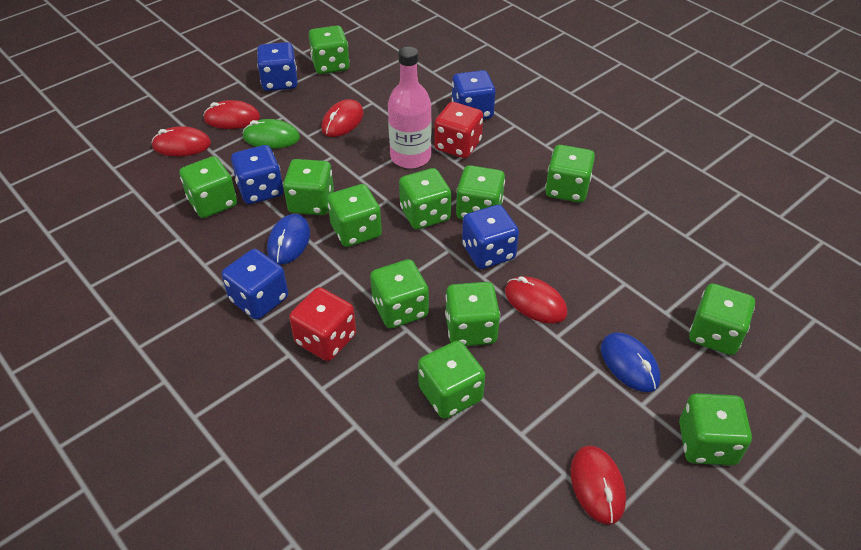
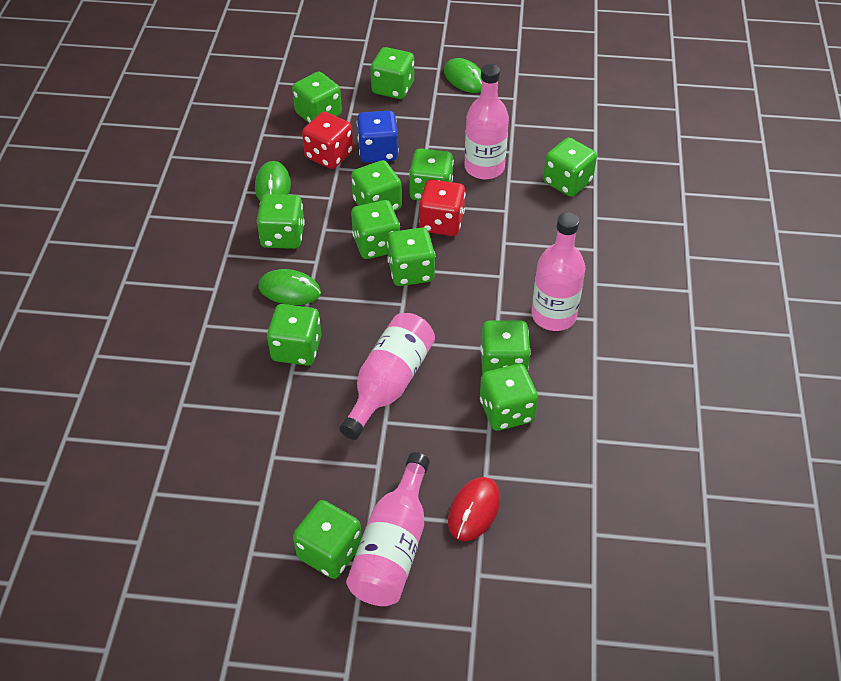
blue dice: 5 -> 1
blue mouse: 2 -> 0
green mouse: 1 -> 3
pink bottle: 1 -> 4
red mouse: 5 -> 1

